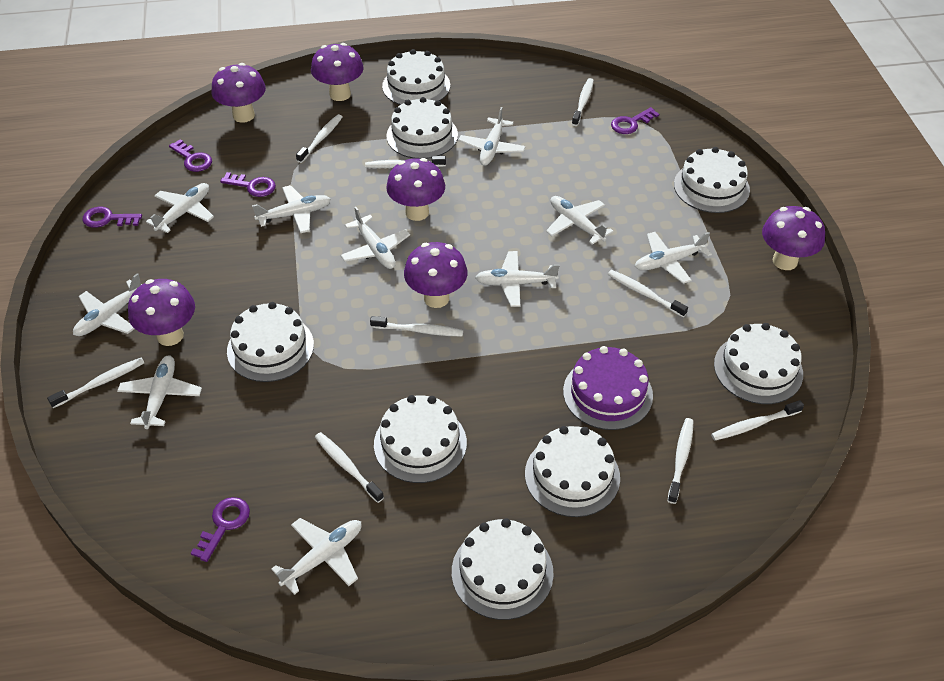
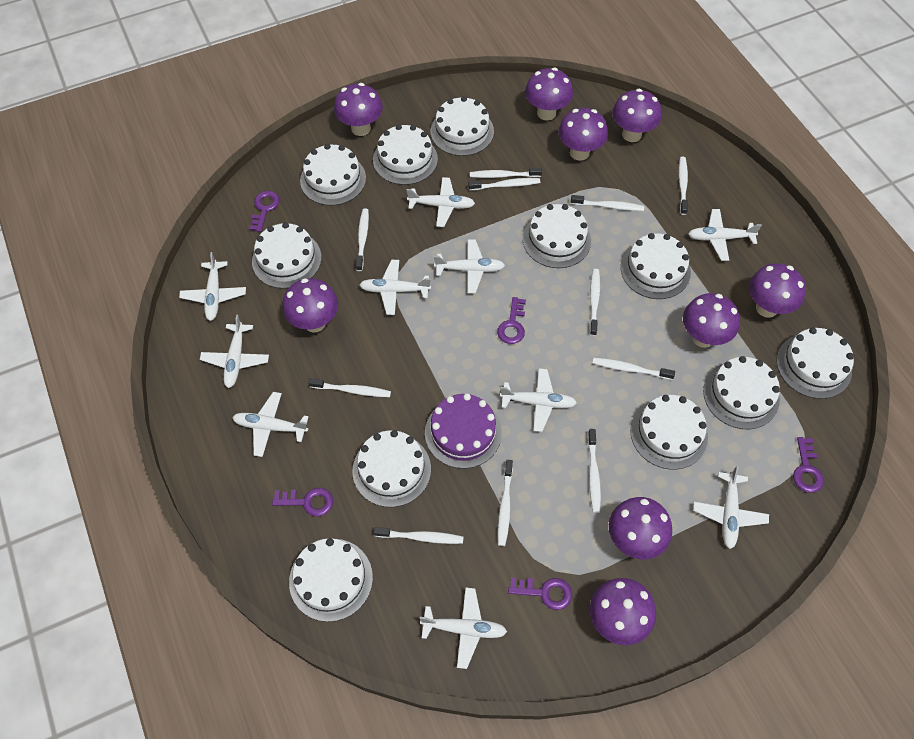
purple mushroom: 6 -> 9
white cake: 8 -> 11
white toothbrush: 9 -> 11

